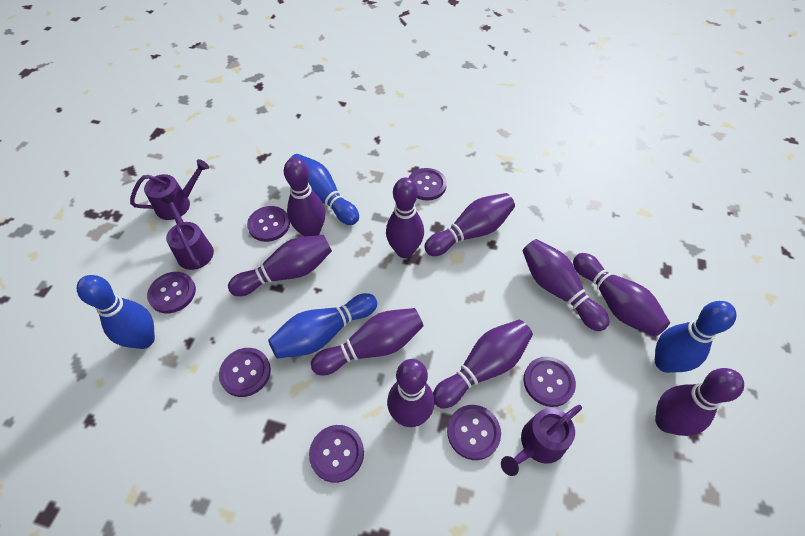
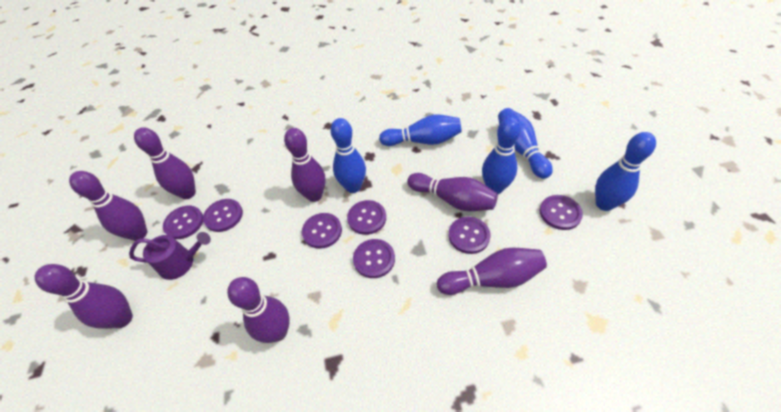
blue bowling pin: 4 -> 5
purple bowling pin: 10 -> 7
purple watering can: 3 -> 1

